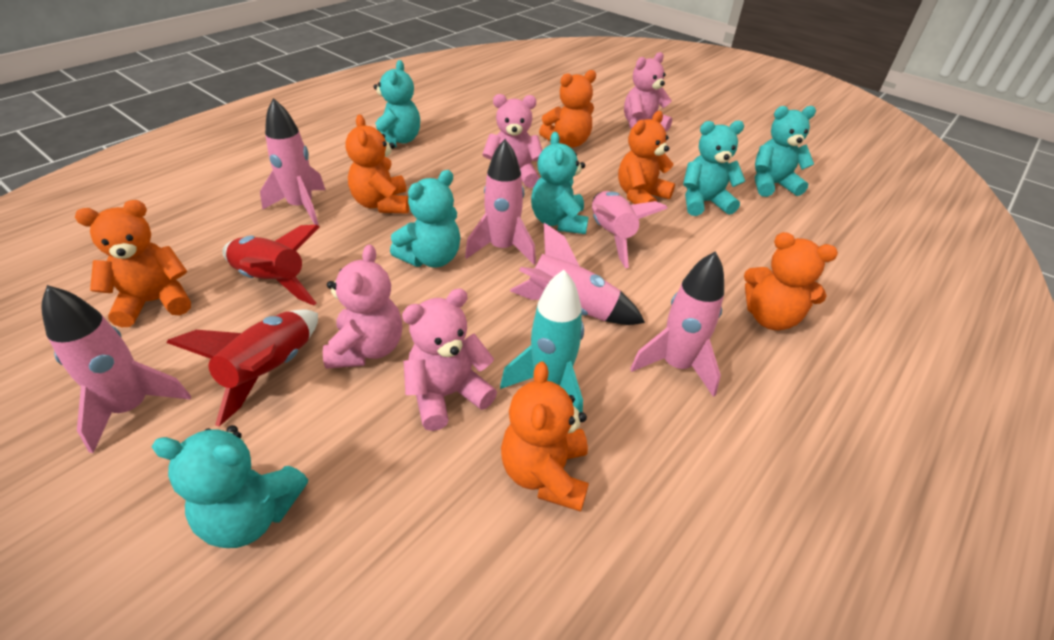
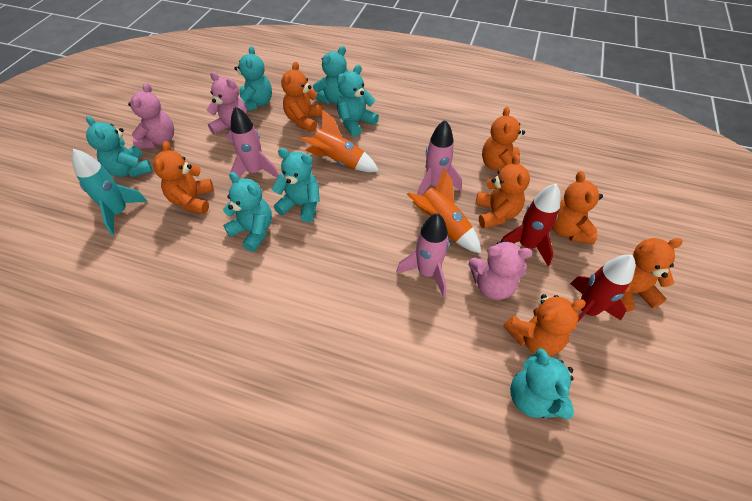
orange rocket: 0 -> 2
orange teddy bear: 6 -> 7
pink rocket: 6 -> 3
pink teddy bear: 4 -> 3
turquoise teddy bear: 6 -> 7

